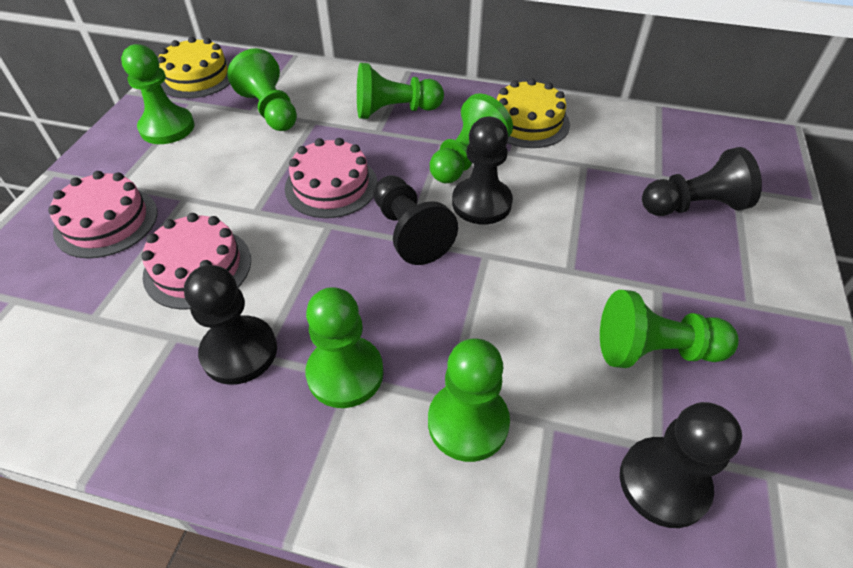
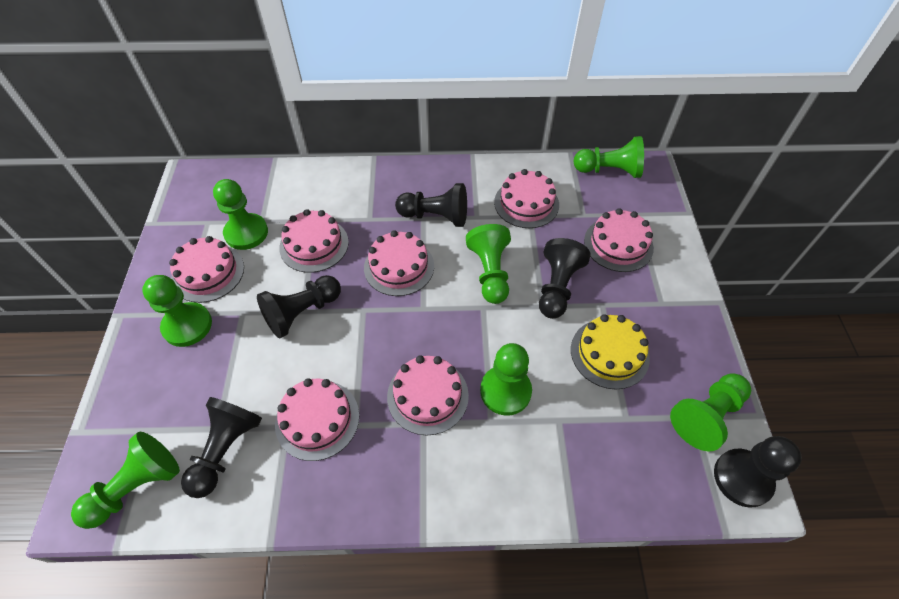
pink cake: 3 -> 7
yellow cake: 2 -> 1

